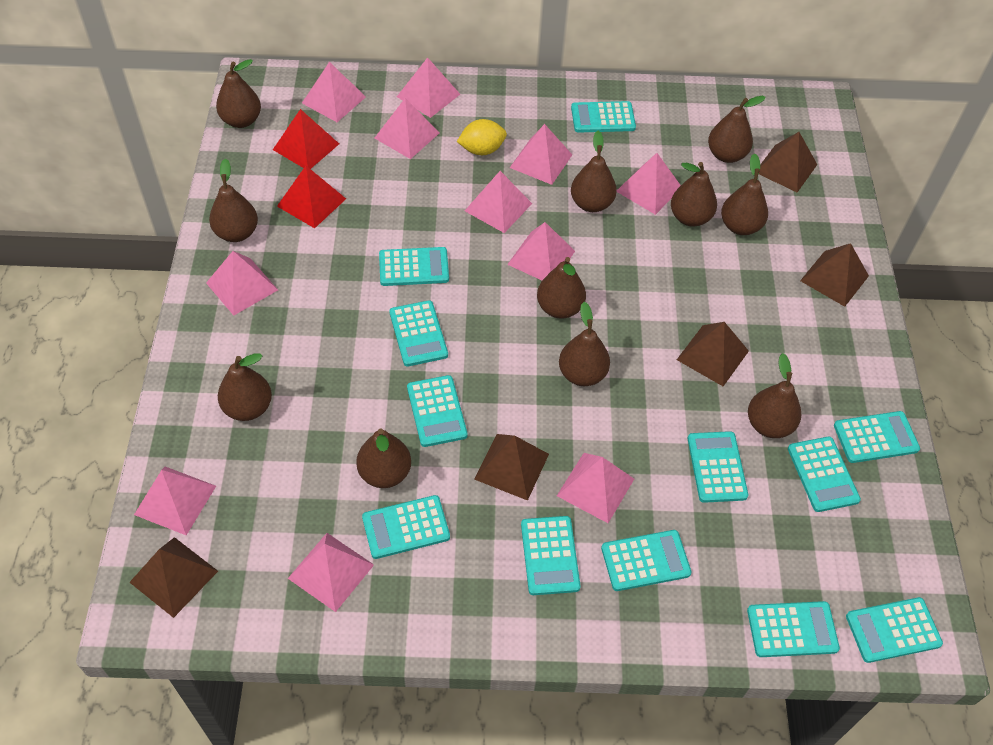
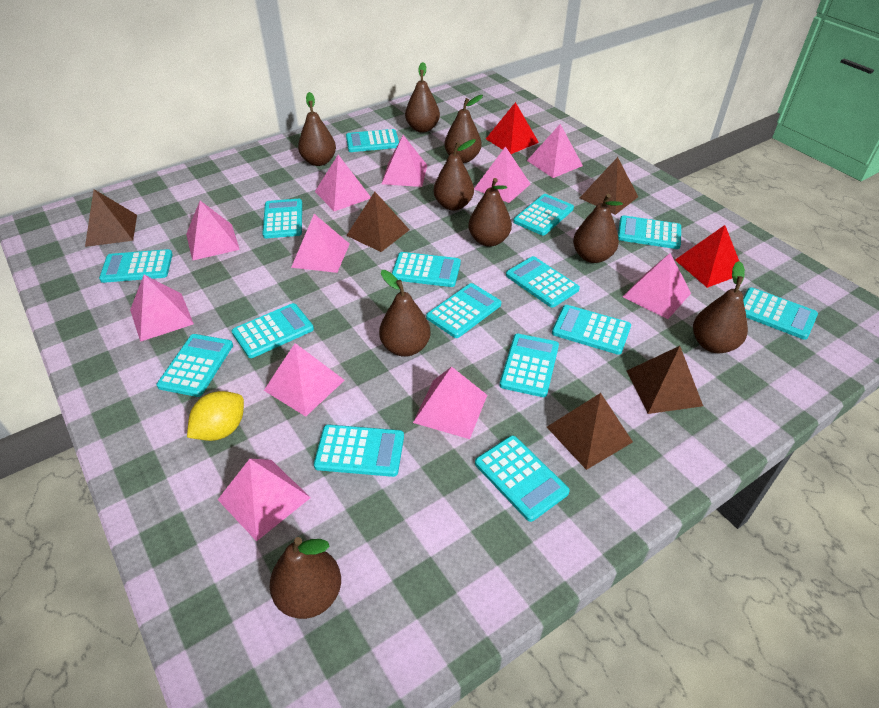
brown pear: 11 -> 9
turquoise calculator: 12 -> 15

